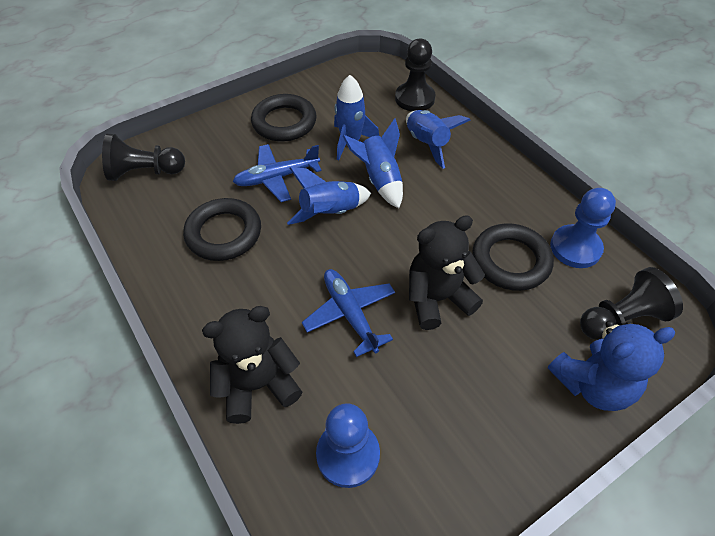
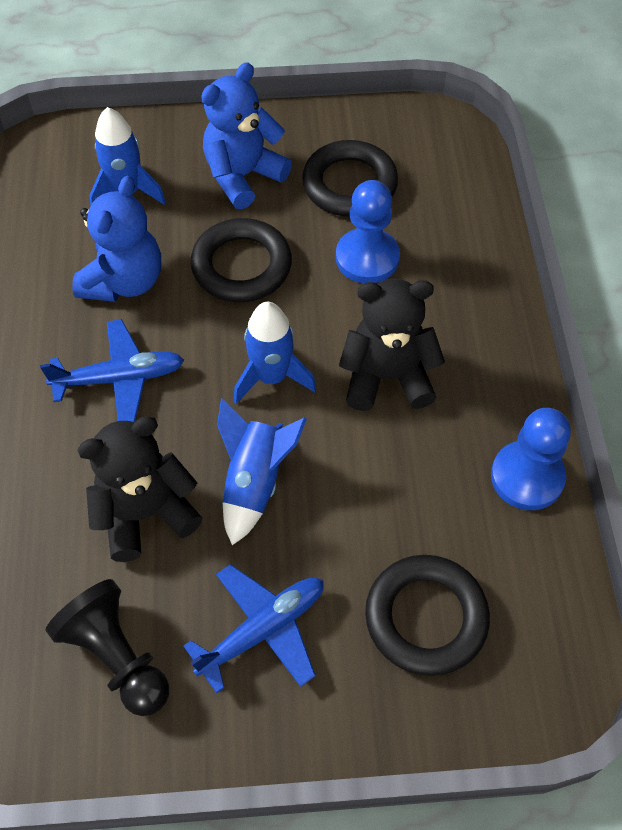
black pawn: 3 -> 1
blue rocket: 4 -> 3
blue teddy bear: 1 -> 2

